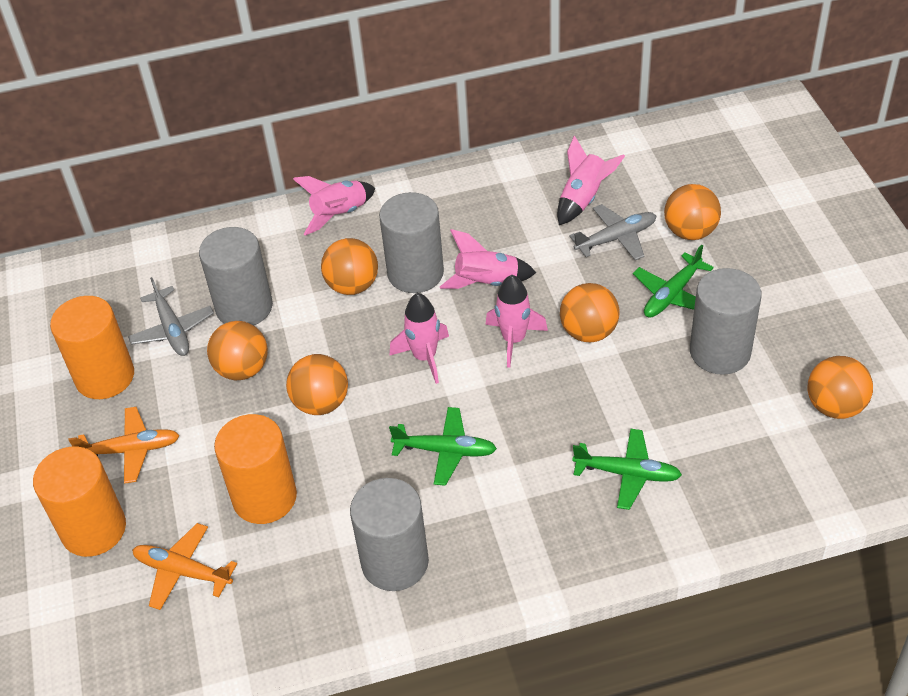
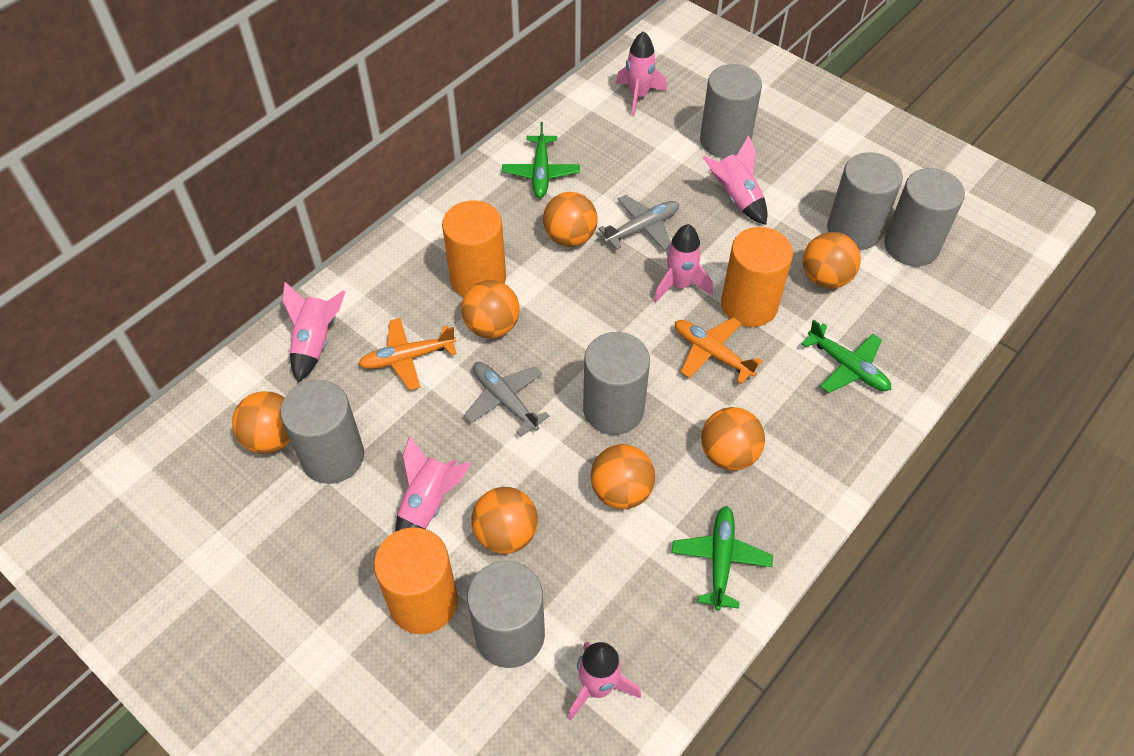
grey cylinder: 4 -> 6
orange ball: 6 -> 7
pink rocket: 5 -> 6

